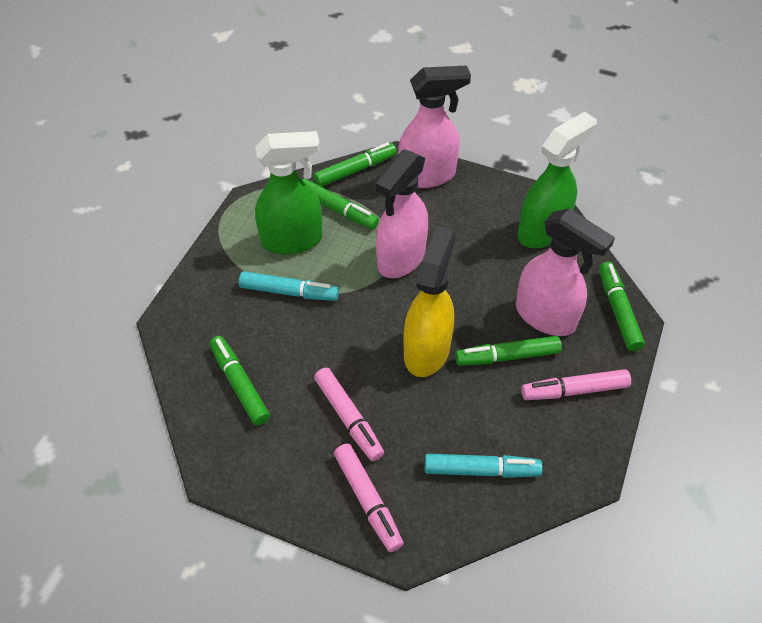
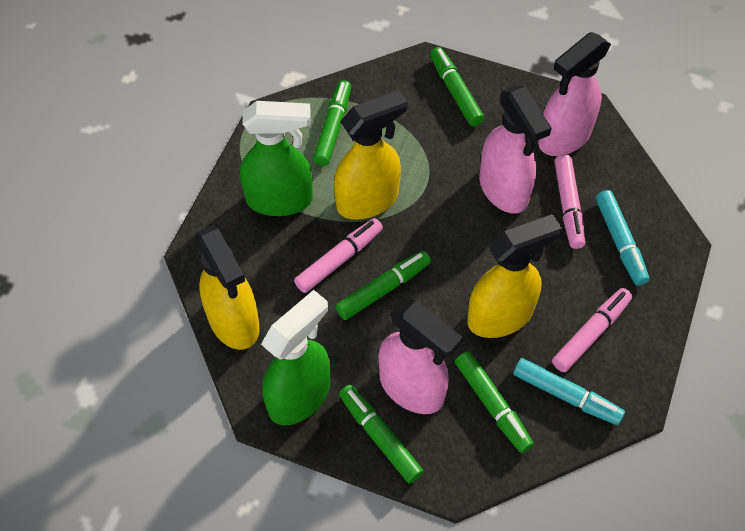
yellow spray bottle: 1 -> 3

